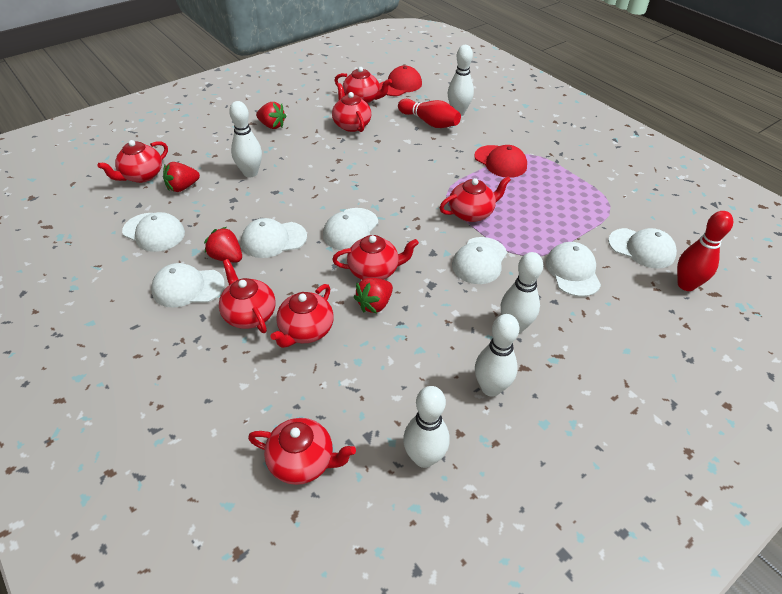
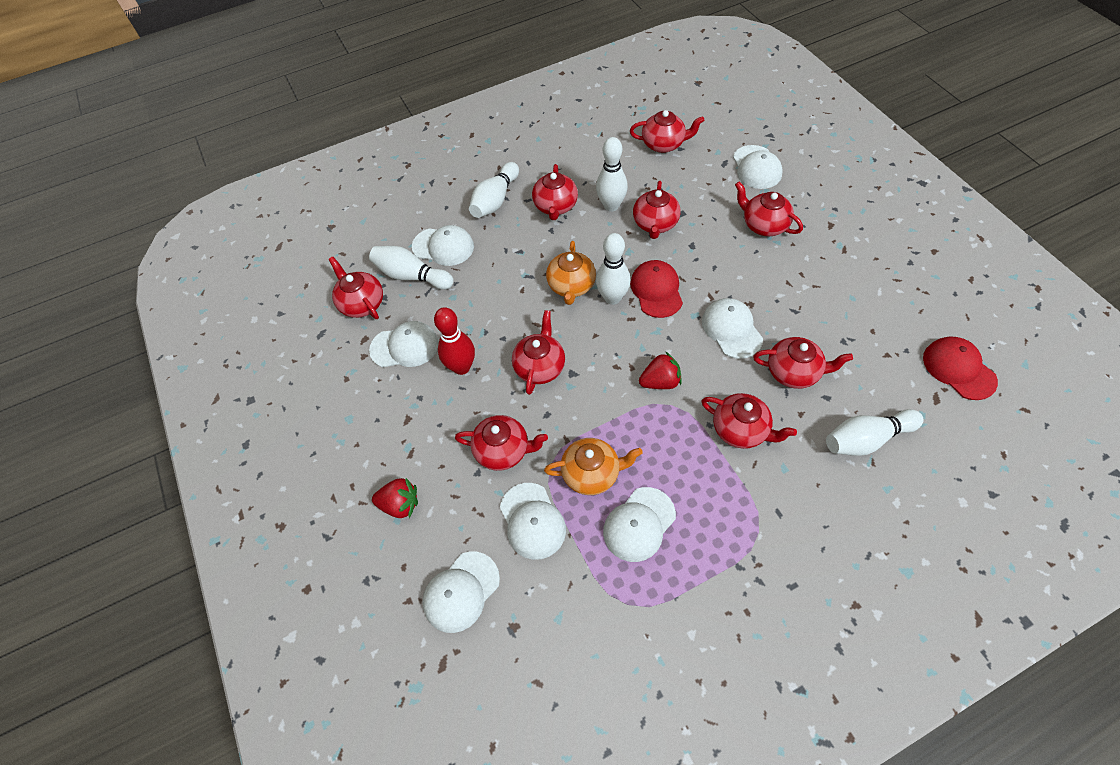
orange teapot: 0 -> 2
red bowling pin: 2 -> 1
red strawberry: 4 -> 2
red teapot: 8 -> 9

